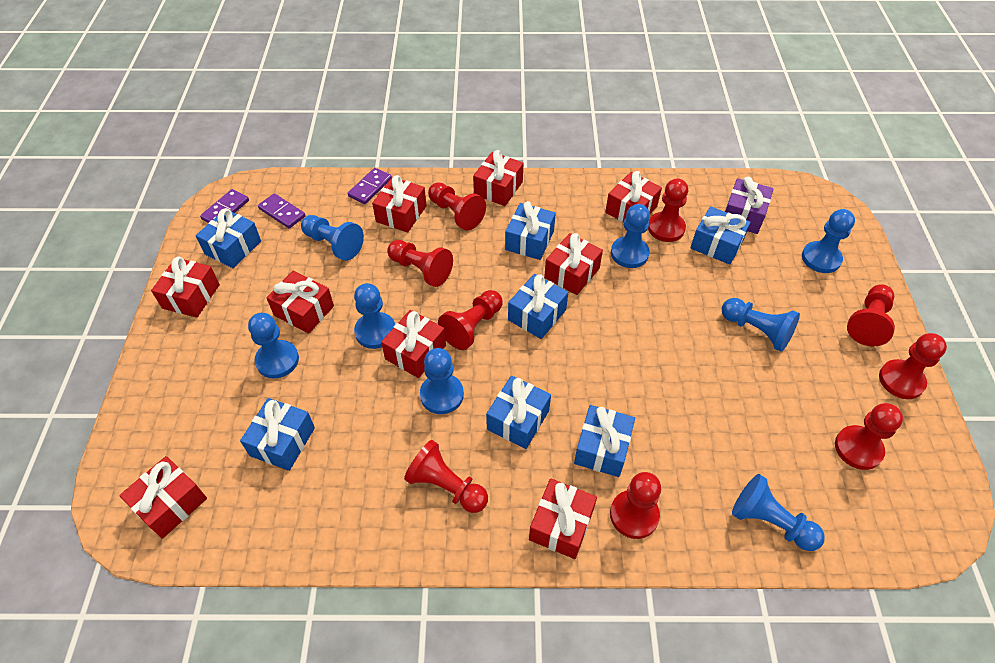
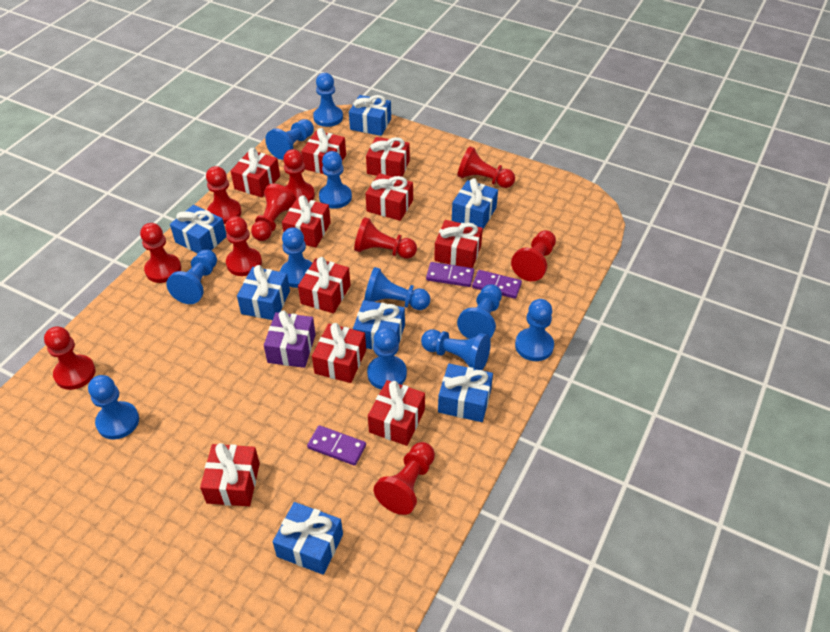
blue pawn: 8 -> 11
red gift: 9 -> 10
red pawn: 9 -> 10

